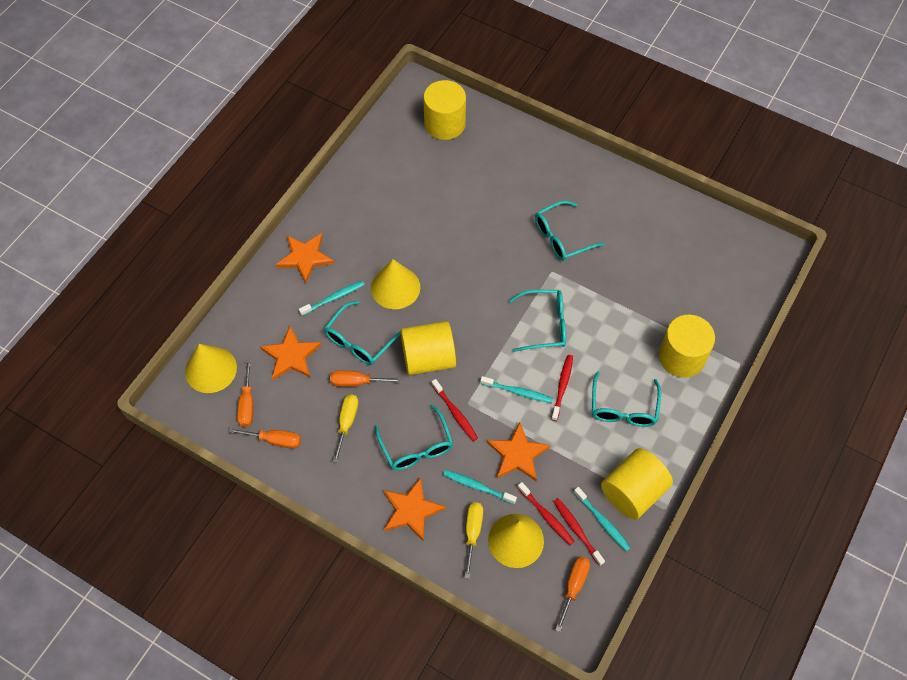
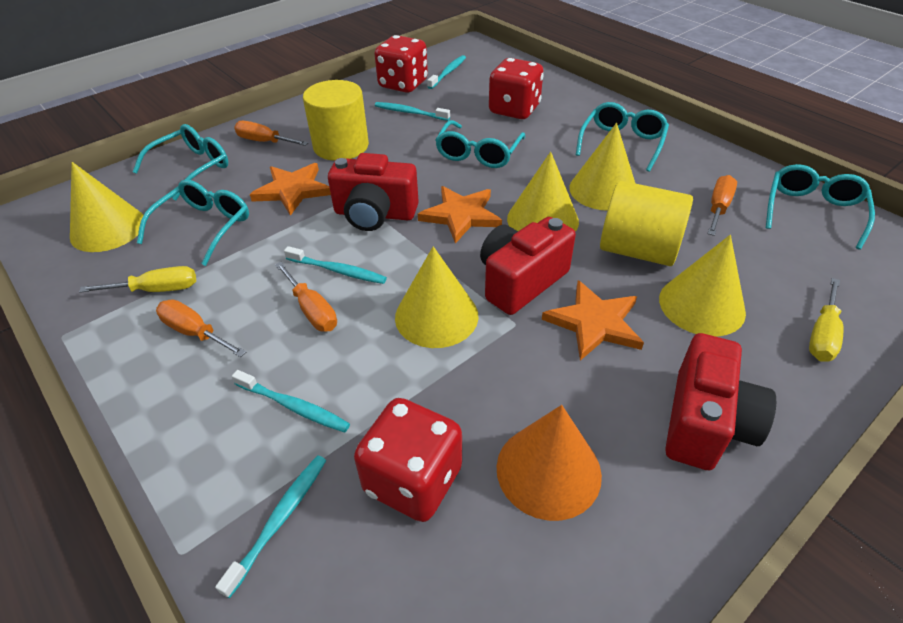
orange cone: 0 -> 1
orange star: 4 -> 3
red camera: 0 -> 3
red dice: 0 -> 3
red toothbrush: 4 -> 0
turquoise toothbrush: 4 -> 5
yellow cone: 3 -> 5
yellow cylinder: 4 -> 2

